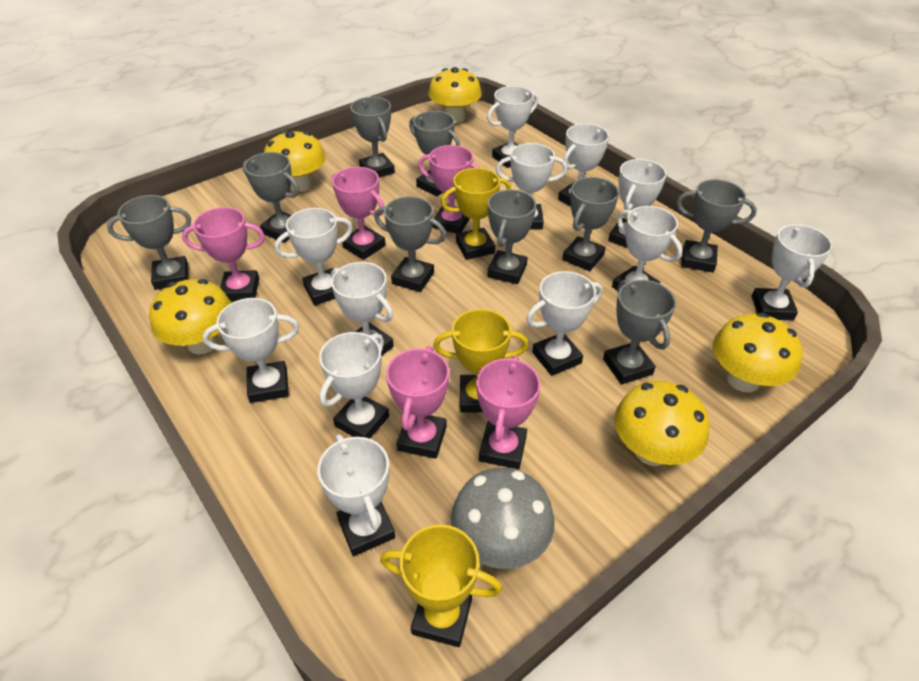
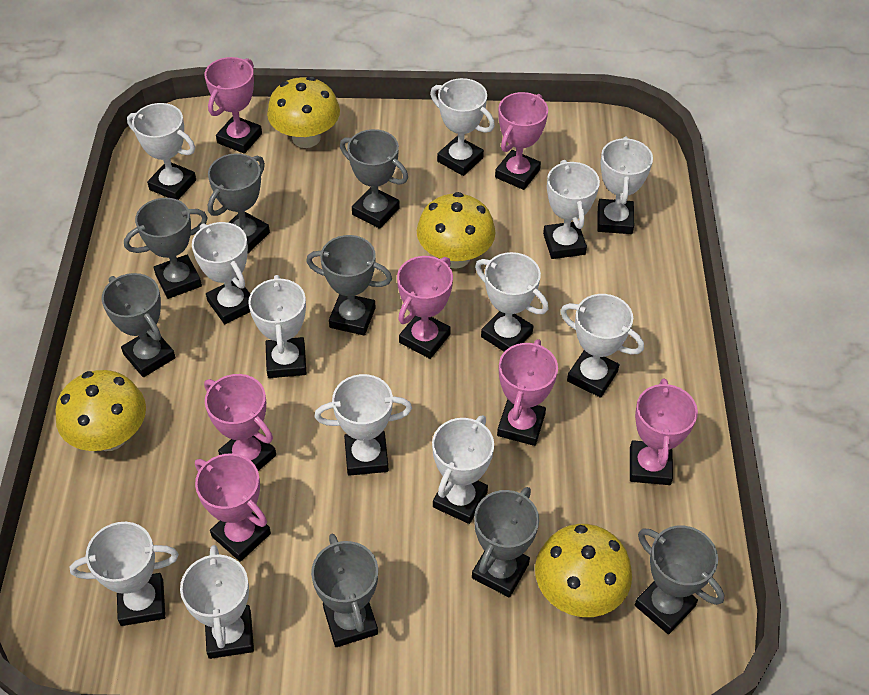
grey mushroom: 1 -> 0
grey trophy: 9 -> 8
pink trophy: 5 -> 7
yellow mushroom: 5 -> 4
yellow trophy: 3 -> 0

